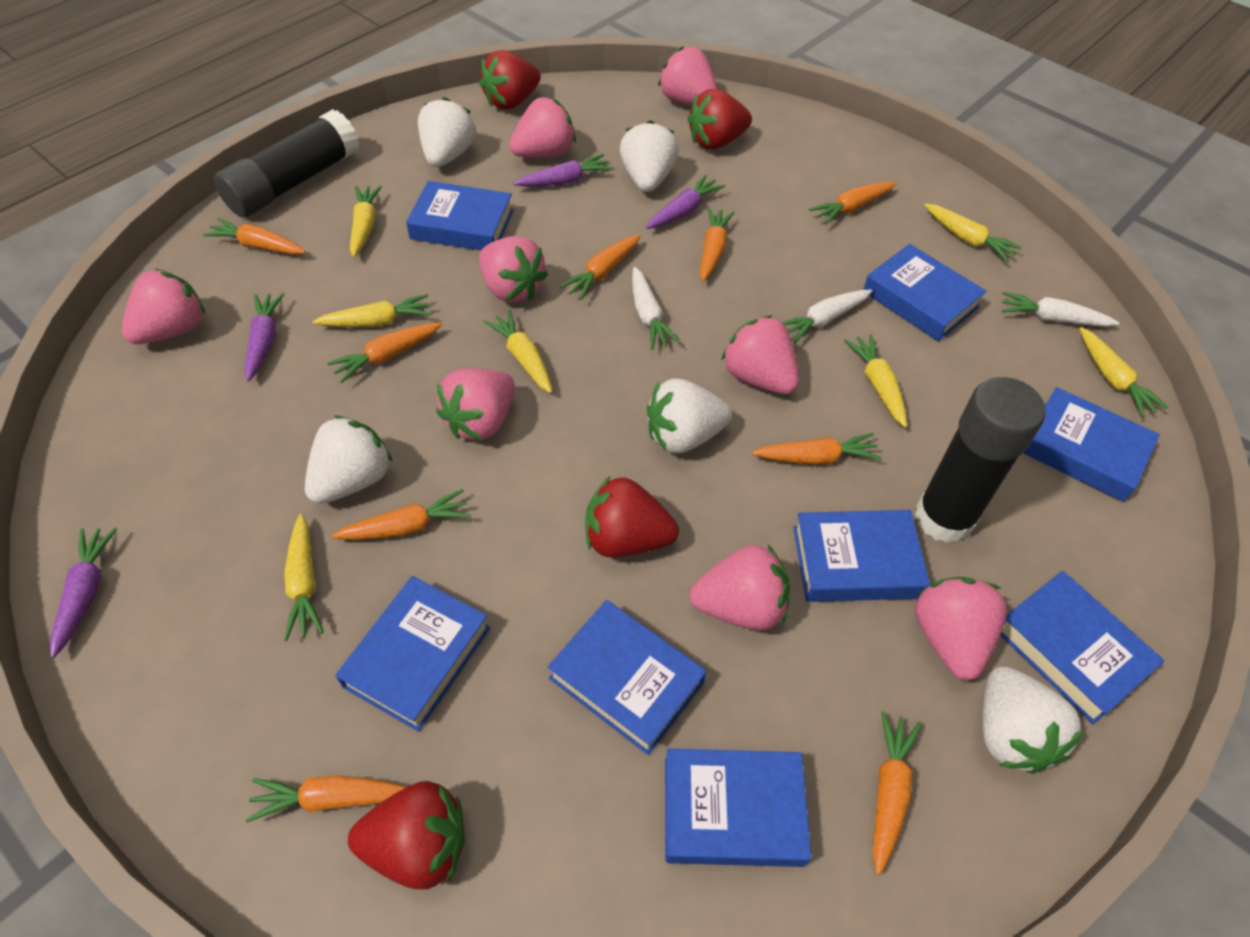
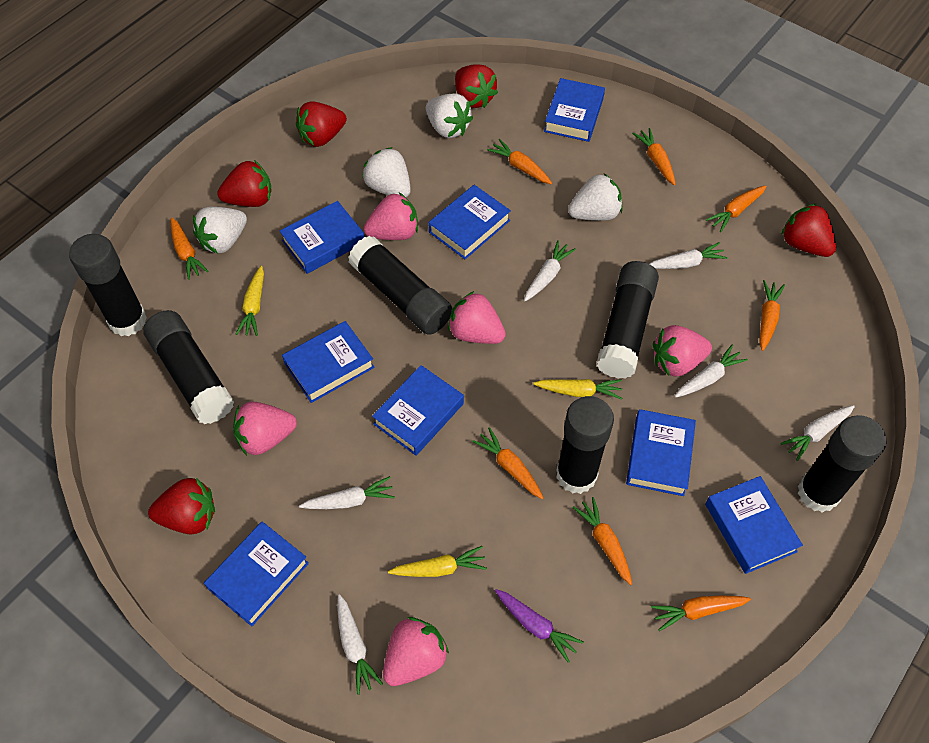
black glue stick: 2 -> 6
orange carrot: 9 -> 8
pink strawberry: 8 -> 5
purple carrot: 4 -> 1
red strawberry: 4 -> 5
white carrot: 3 -> 6
white strawberry: 5 -> 4
yellow carrot: 7 -> 3

